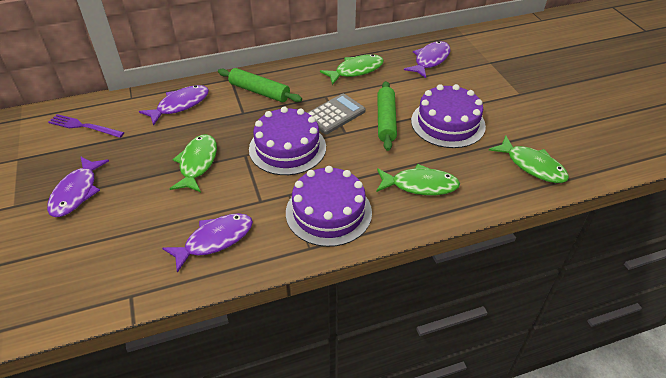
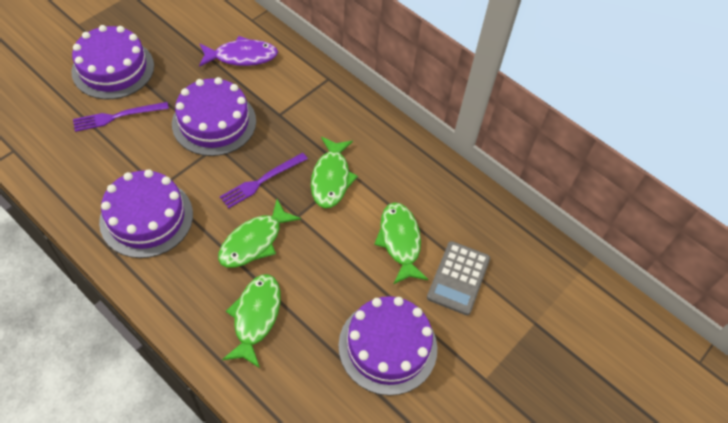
green rolling pin: 2 -> 0
purple cake: 3 -> 4
purple fish: 4 -> 1
purple fork: 1 -> 2

